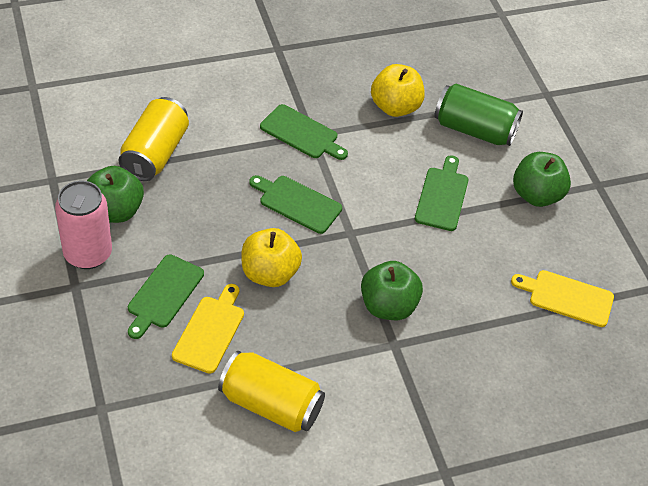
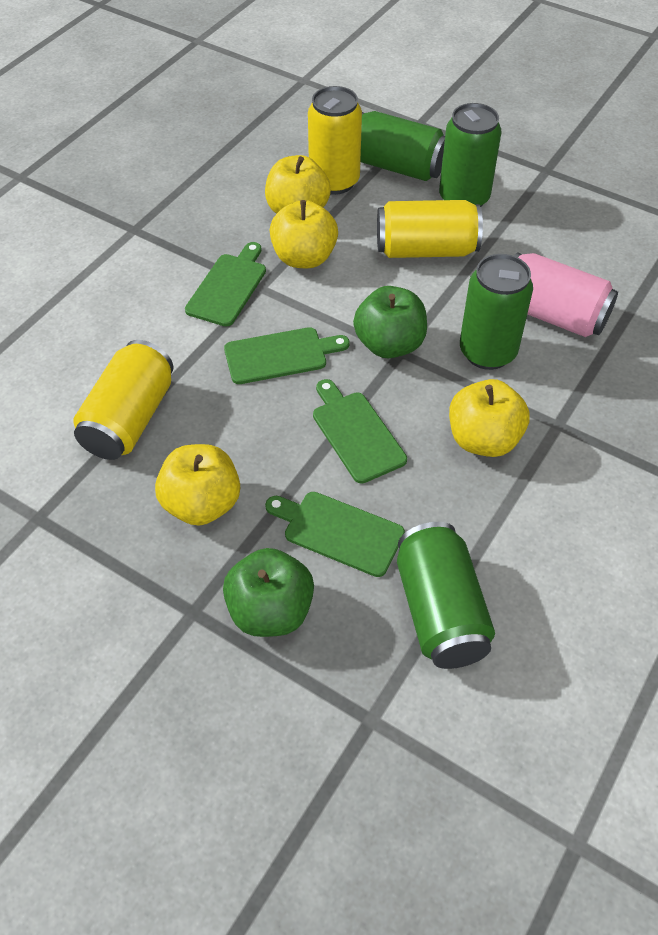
green apple: 3 -> 2
green can: 1 -> 4
yellow apple: 2 -> 4
yellow can: 2 -> 3
yellow cutting board: 2 -> 0

